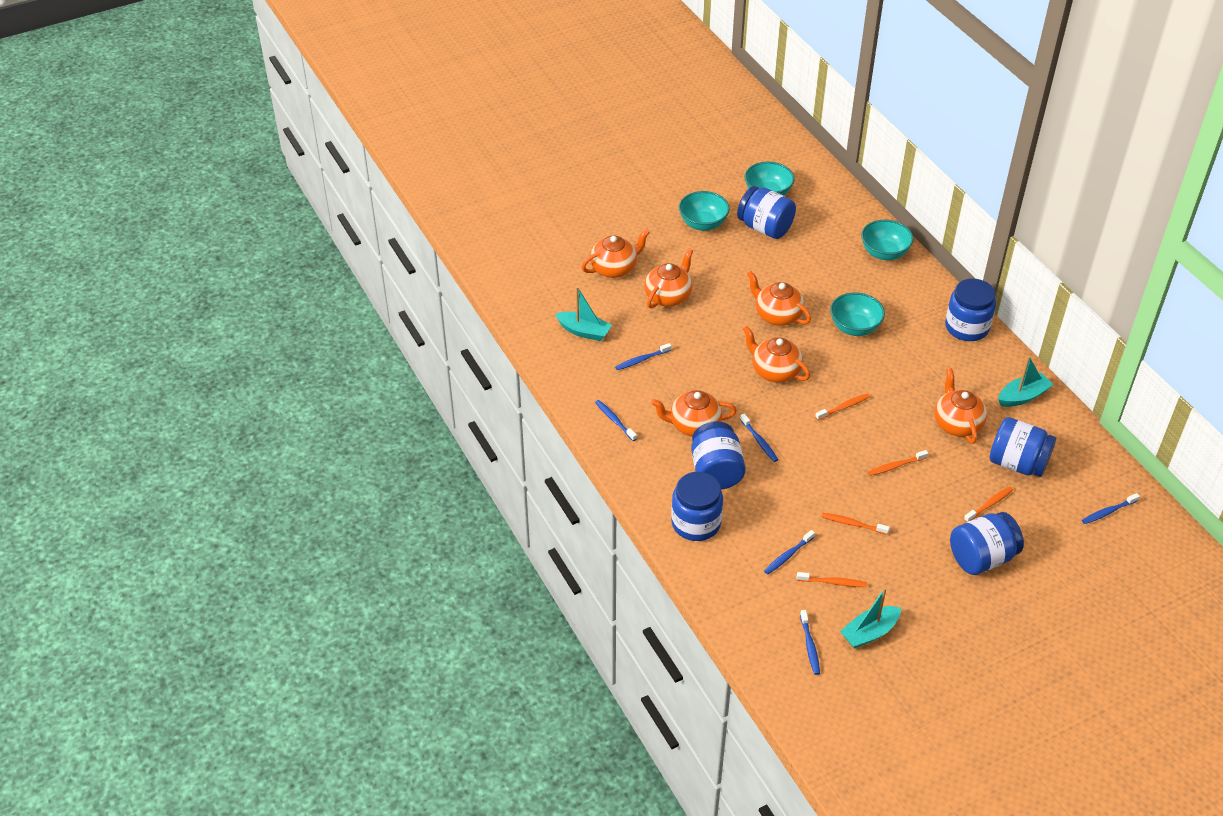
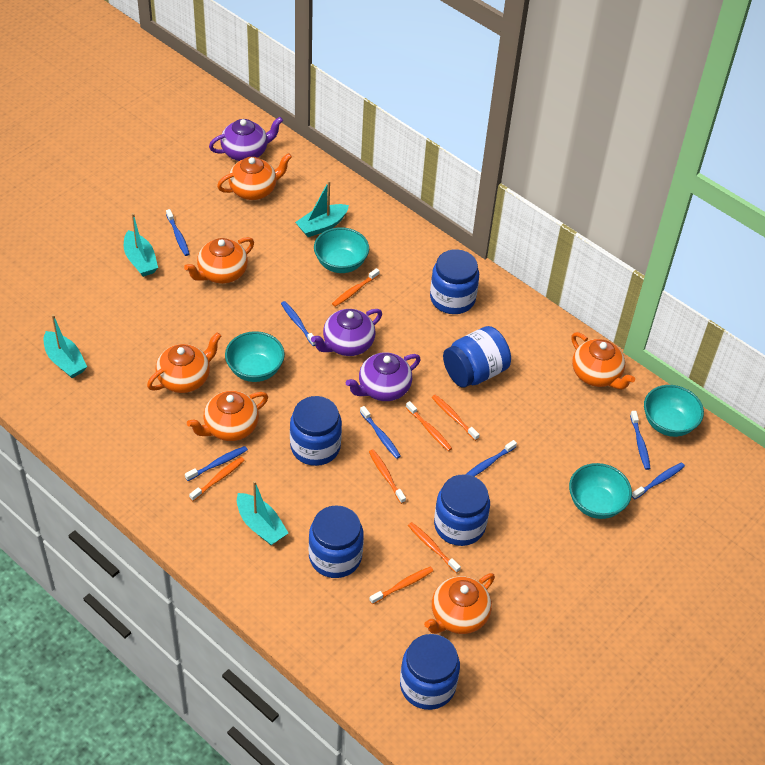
blue toothbrush: 6 -> 7
orange toothbrush: 5 -> 7
purple teapot: 0 -> 3
turquoise boat: 3 -> 4

